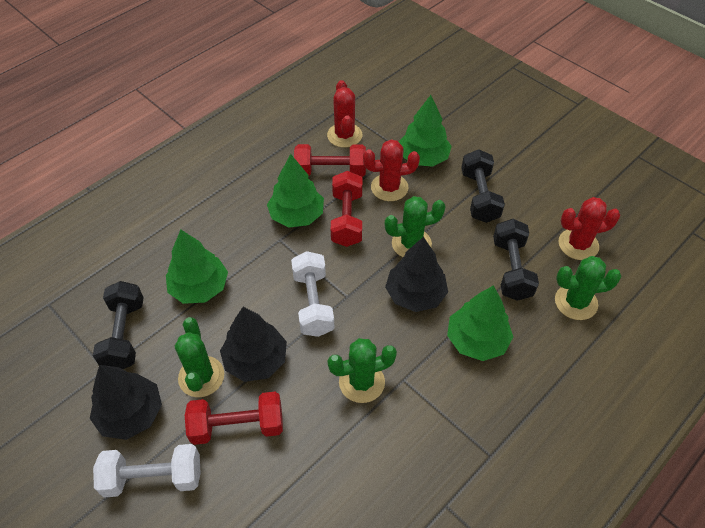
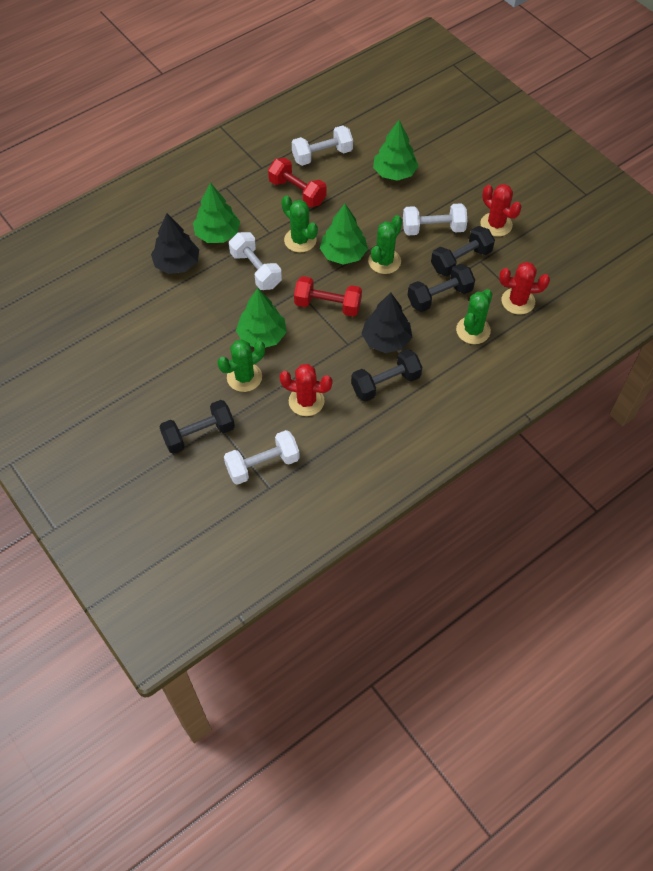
black dumbbell: 3 -> 4
black tree: 3 -> 2
red dumbbell: 3 -> 2
white dumbbell: 2 -> 4

